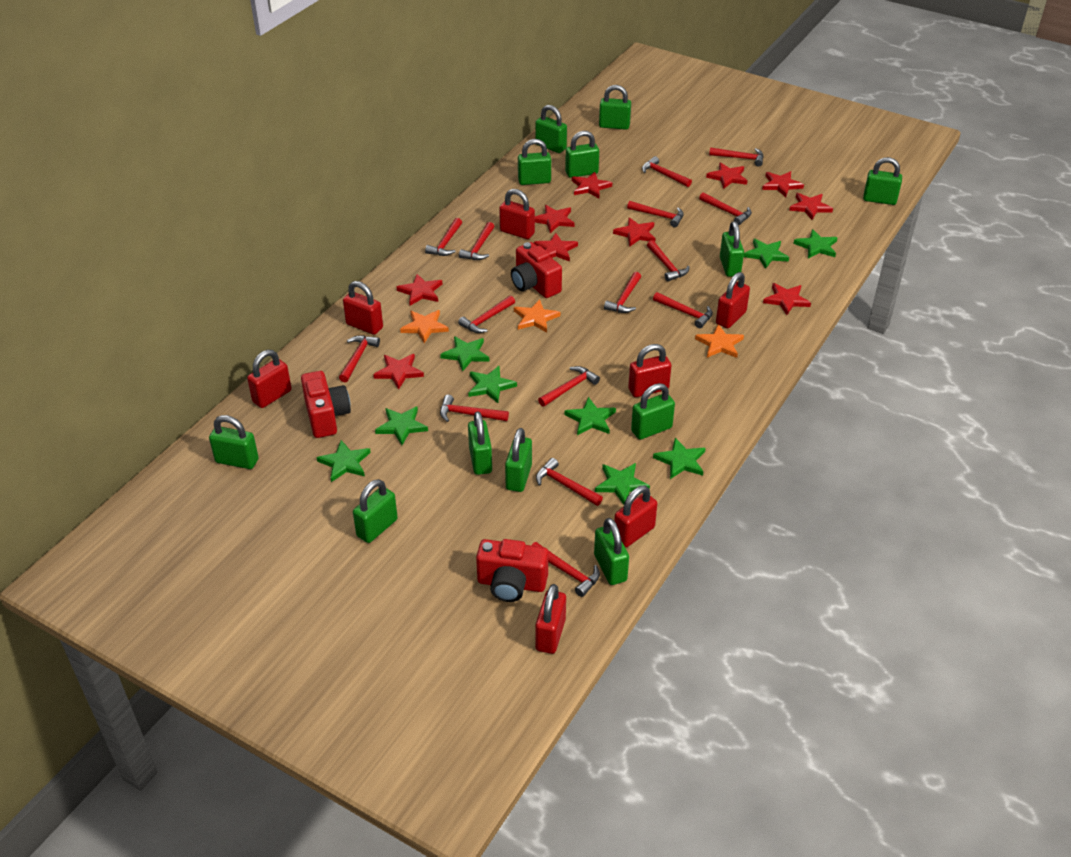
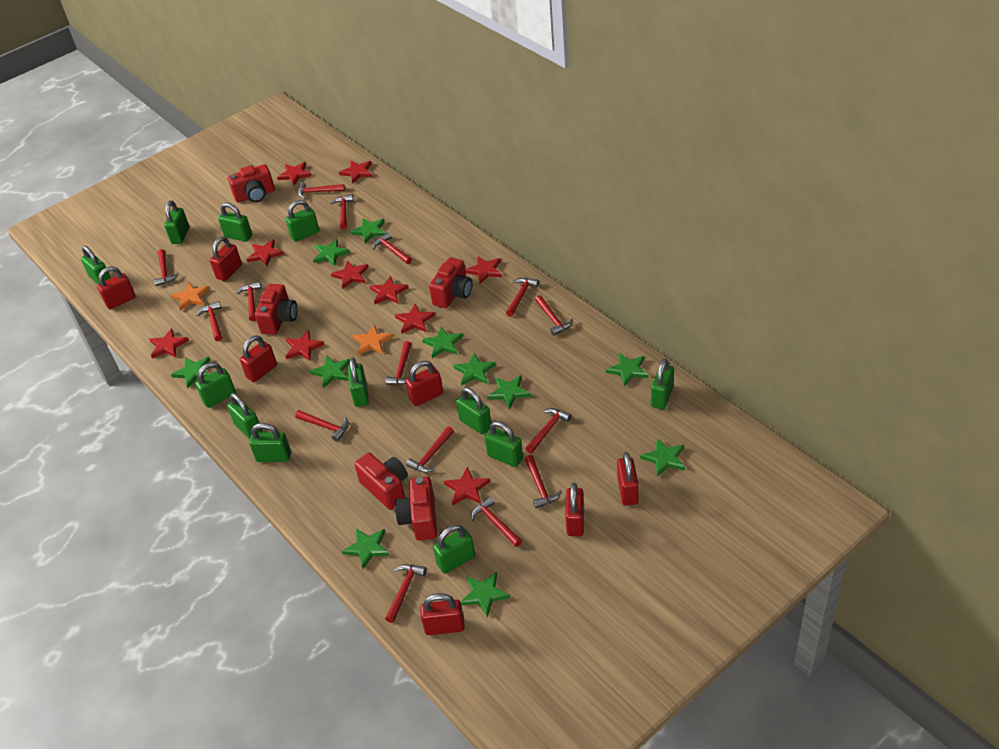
green star: 9 -> 11
orange star: 3 -> 2
red camera: 3 -> 5

